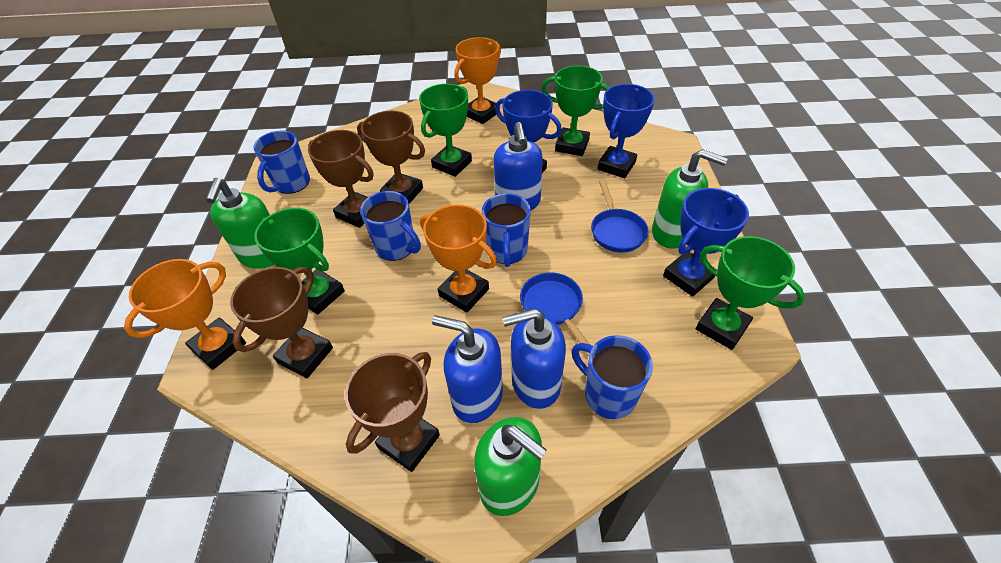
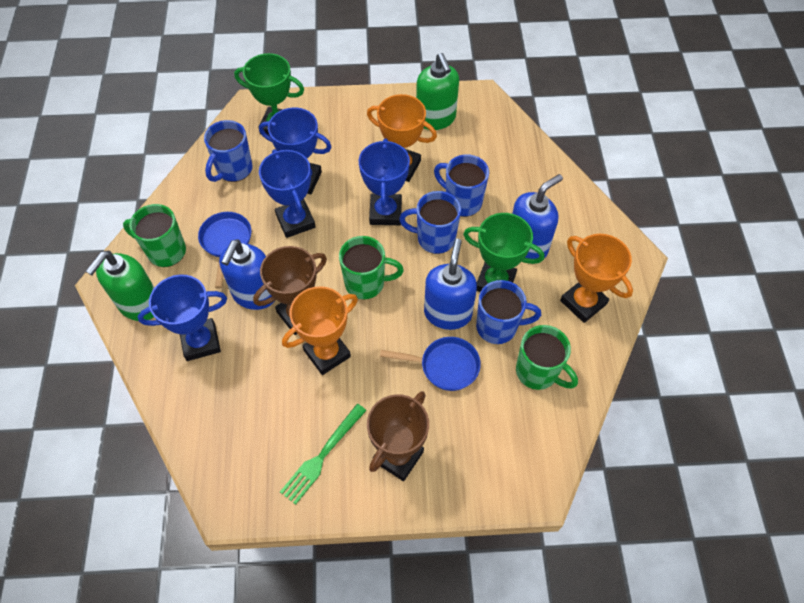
blue trophy: 3 -> 4
brown trophy: 4 -> 2
green fork: 0 -> 1
green mug: 0 -> 3
green soap dispenser: 3 -> 2
green trophy: 4 -> 2

